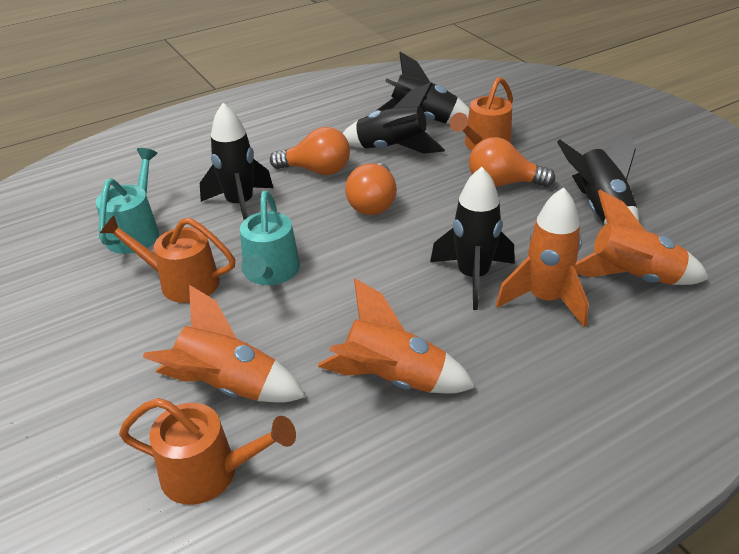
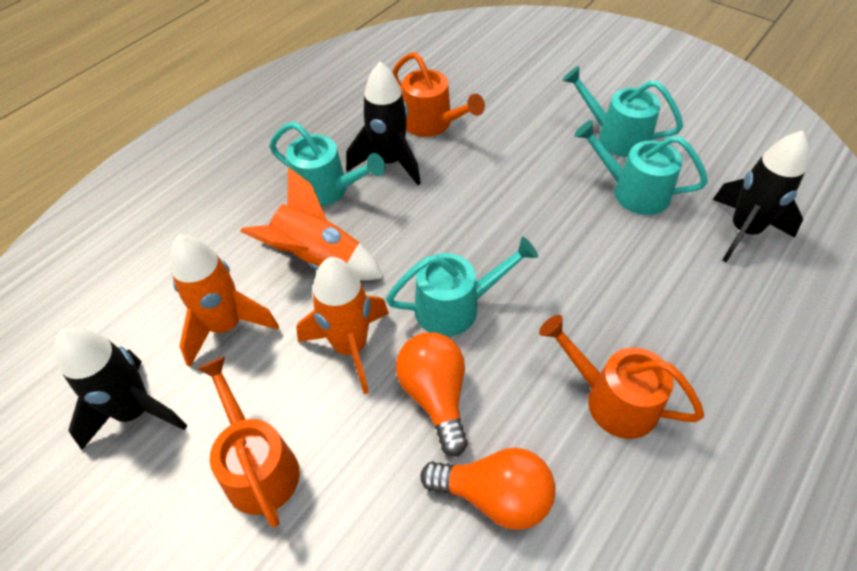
black rocket: 5 -> 3
orange light bulb: 3 -> 2
orange rocket: 4 -> 3
turquoise watering can: 2 -> 4

